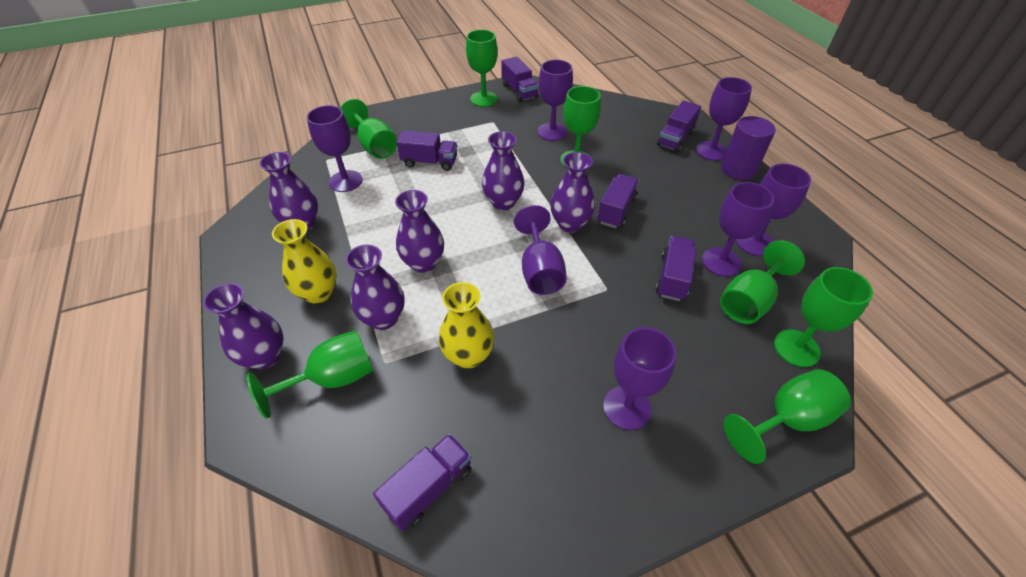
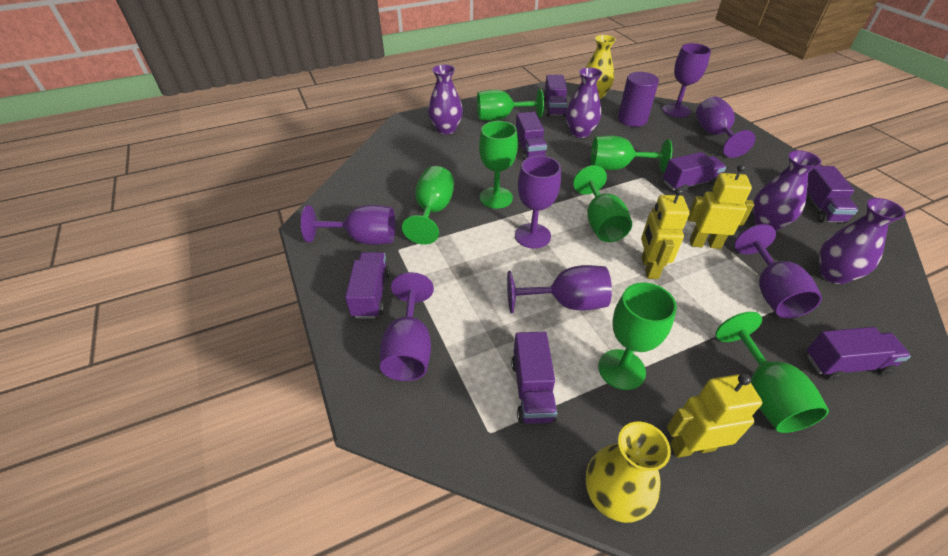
purple truck: 6 -> 7
purple vase: 6 -> 4
yellow robot: 0 -> 3

